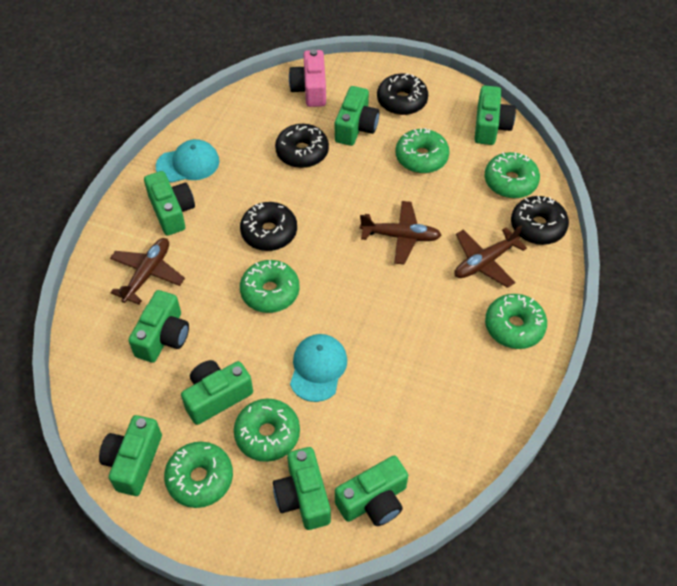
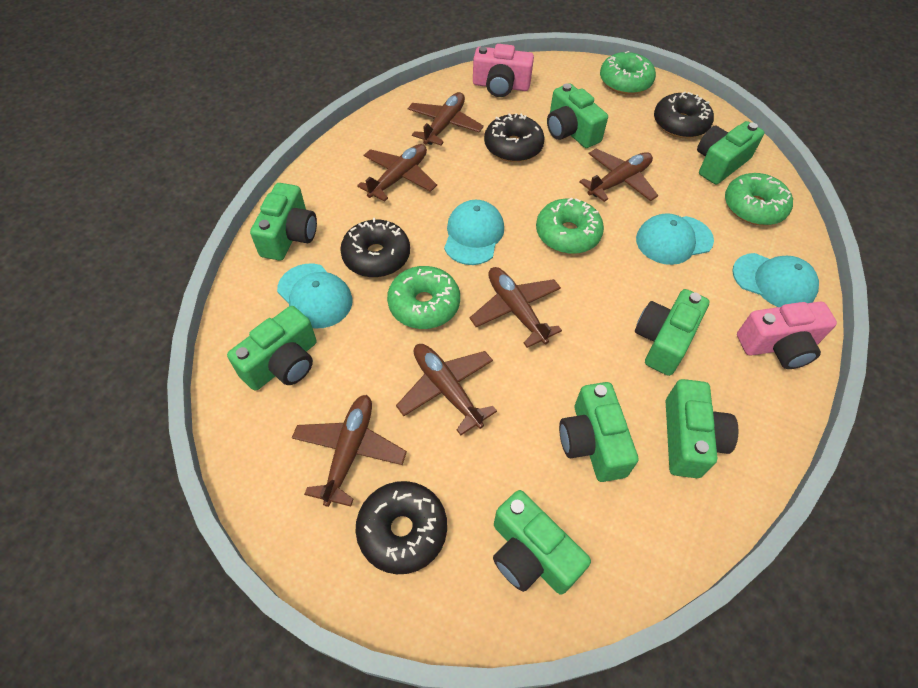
brown plane: 3 -> 6
green donut: 6 -> 4
pink camera: 1 -> 2
turquoise cap: 2 -> 4

